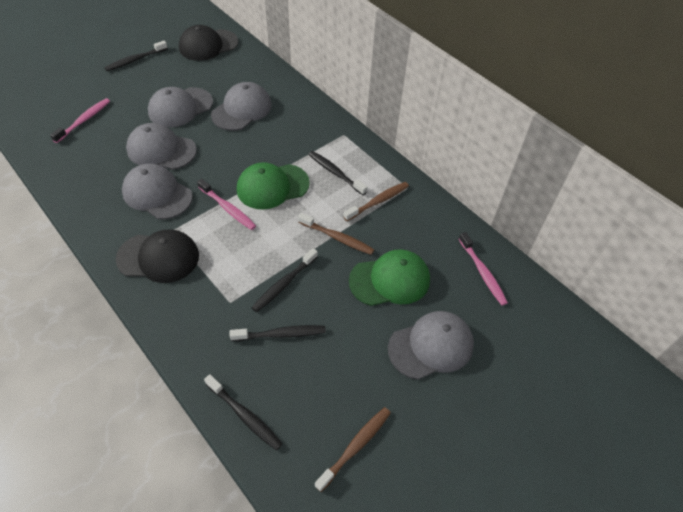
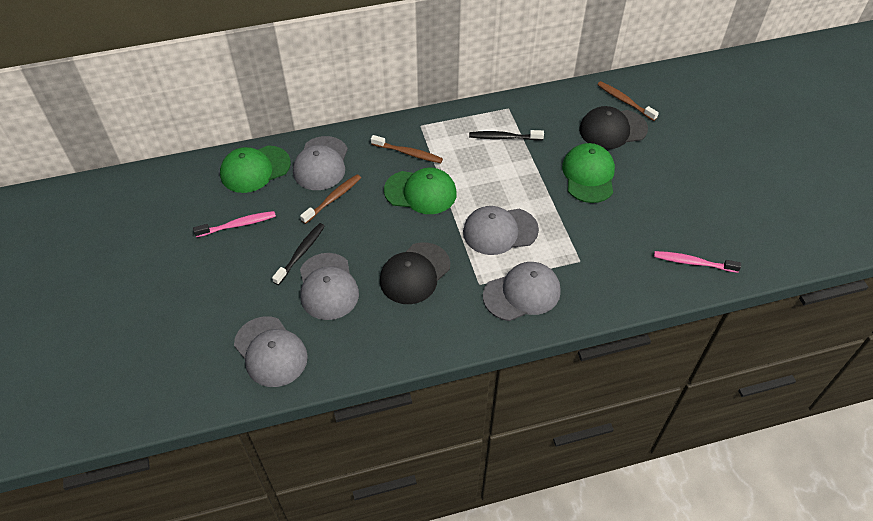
black toothbrush: 5 -> 2
green cap: 2 -> 3
pink toothbrush: 3 -> 2

